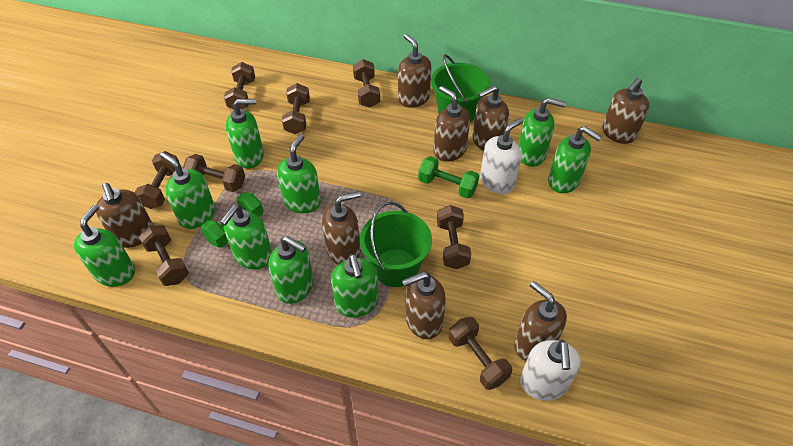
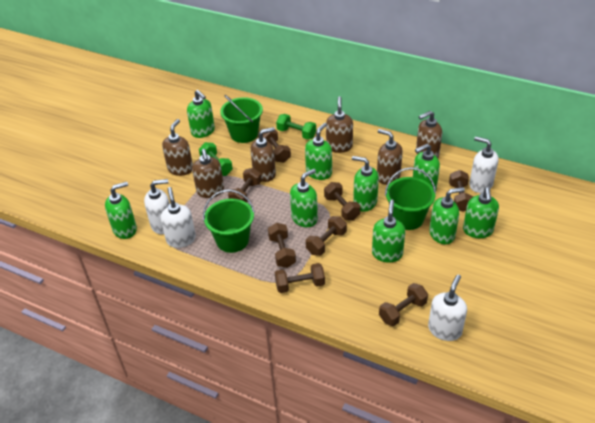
brown soap dispenser: 8 -> 6
green bucket: 2 -> 3
white soap dispenser: 2 -> 4

